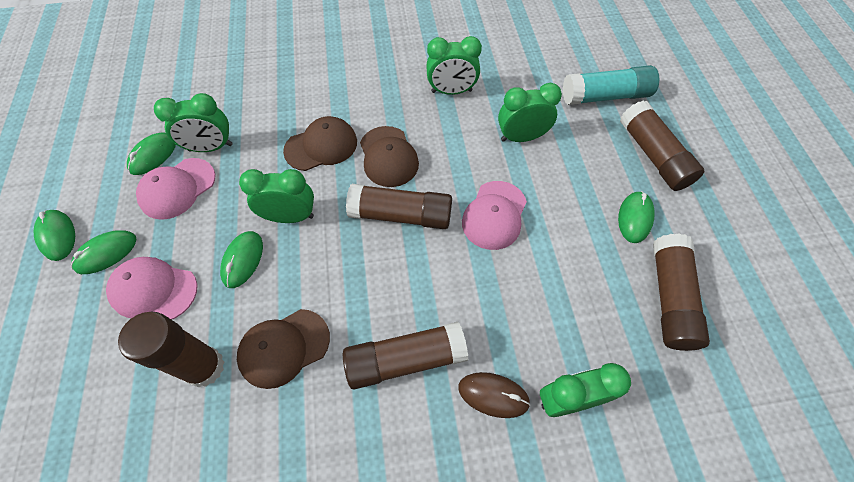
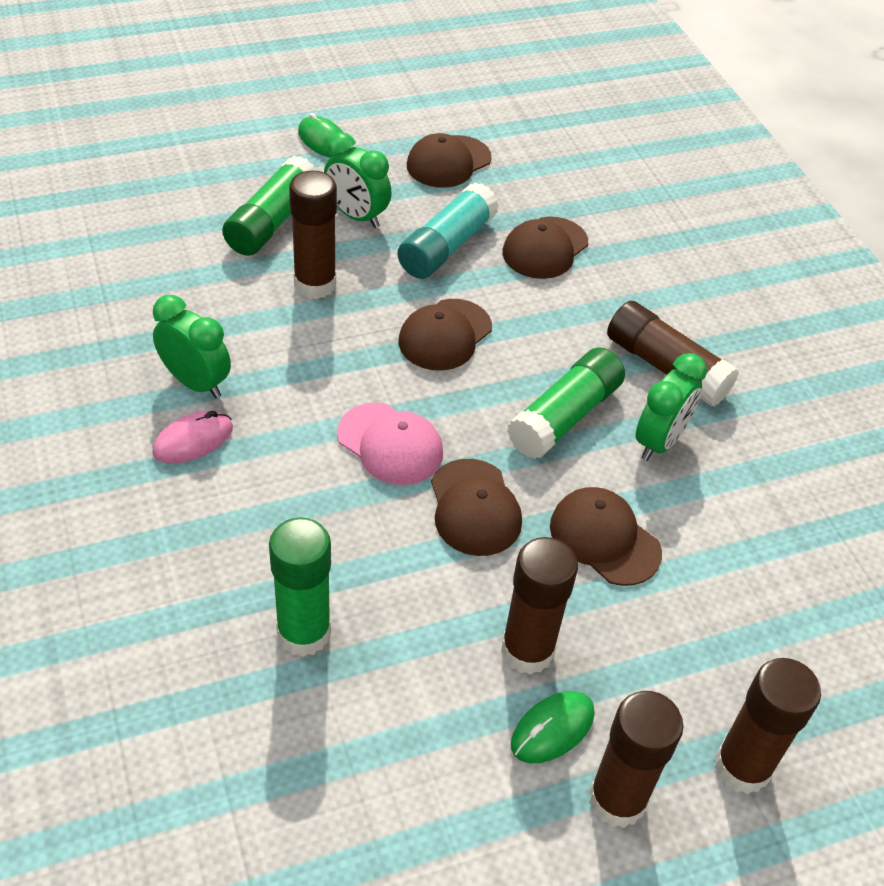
brown cap: 3 -> 5
brown mouse: 1 -> 0
green clock: 5 -> 3
green glue stick: 0 -> 3
green mouse: 5 -> 2
pink cap: 3 -> 1
pink mouse: 0 -> 1

